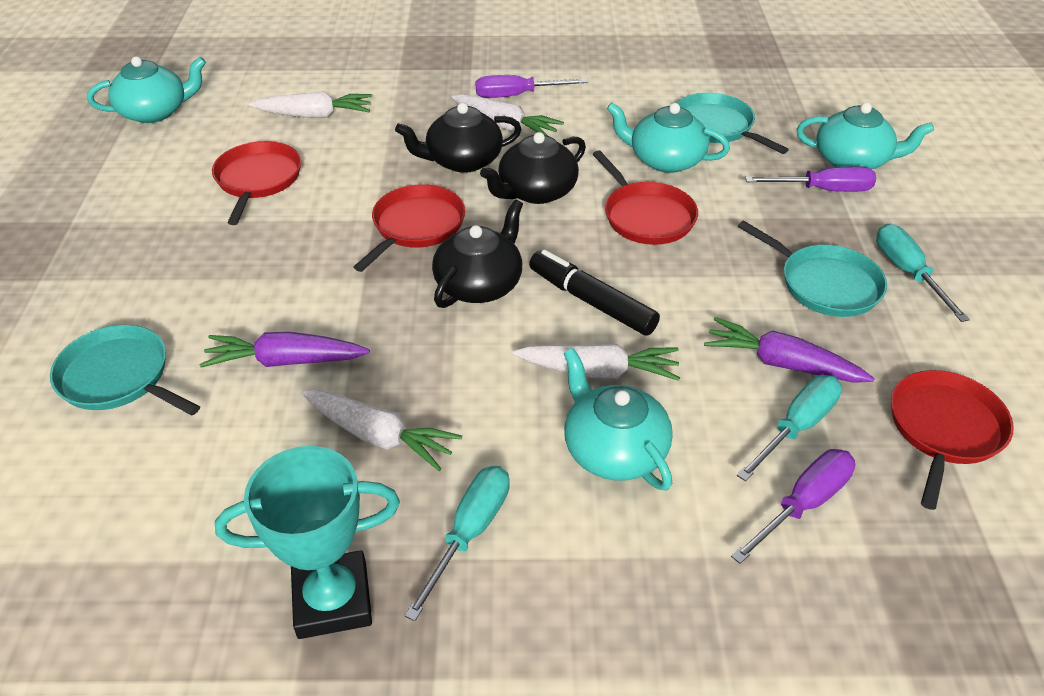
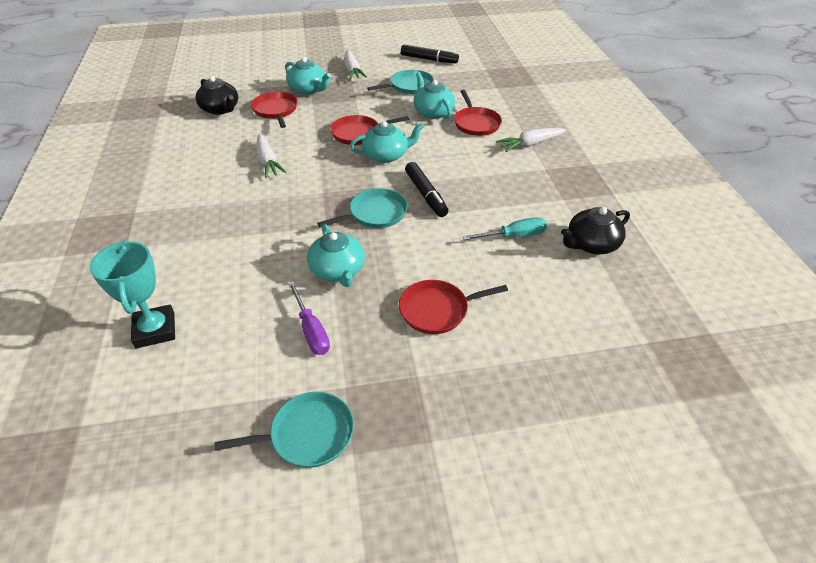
black marker: 1 -> 2
black teapot: 3 -> 2
purple carrot: 2 -> 0
purple screwdriver: 3 -> 1
turquoise screwdriver: 3 -> 1
white carrot: 4 -> 3

